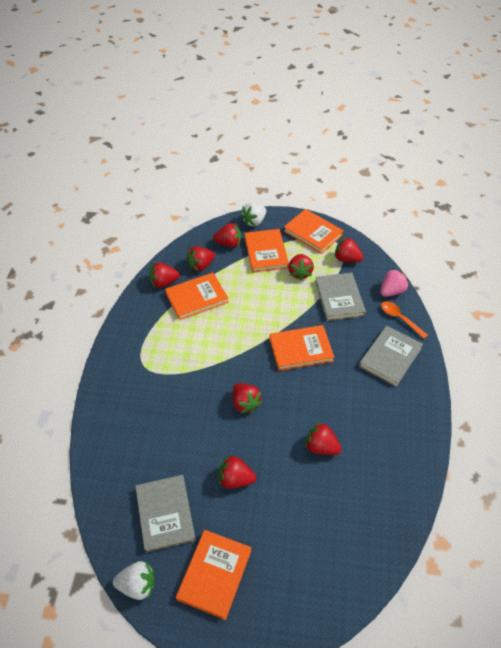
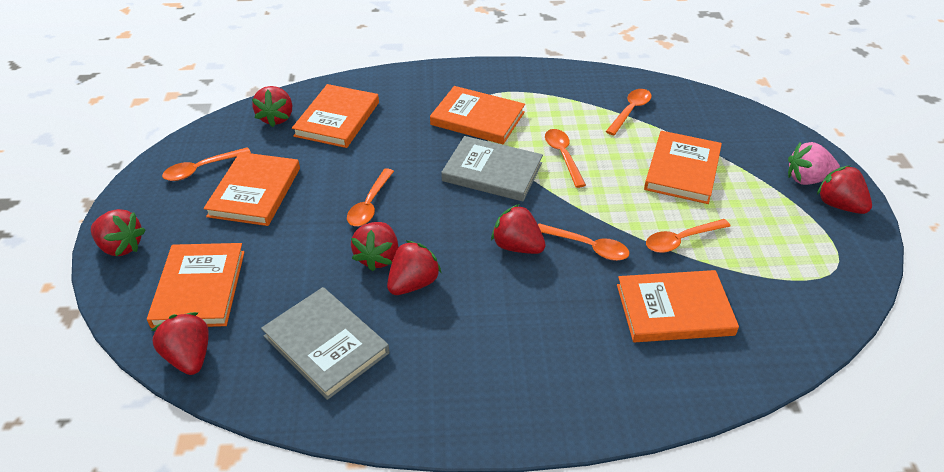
grey book: 3 -> 2
orange book: 5 -> 6
orange spoon: 1 -> 6
red strawberry: 8 -> 7
white strawberry: 2 -> 0

